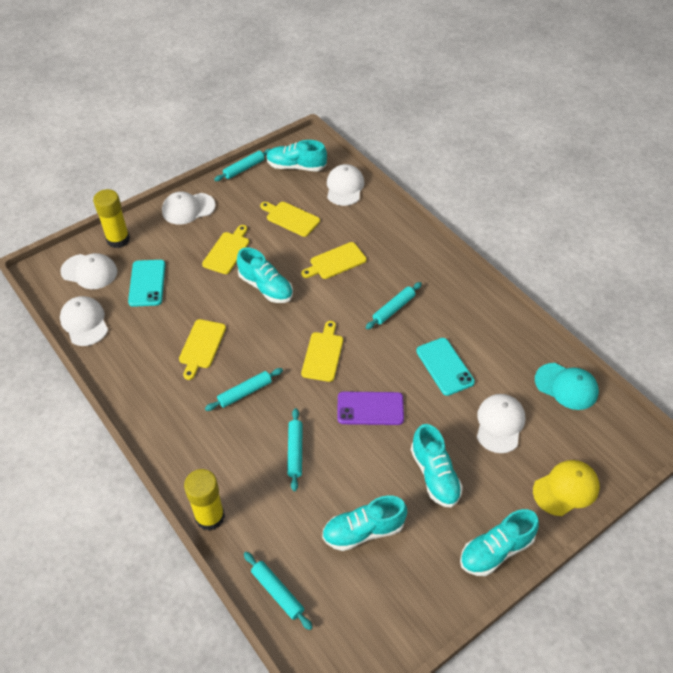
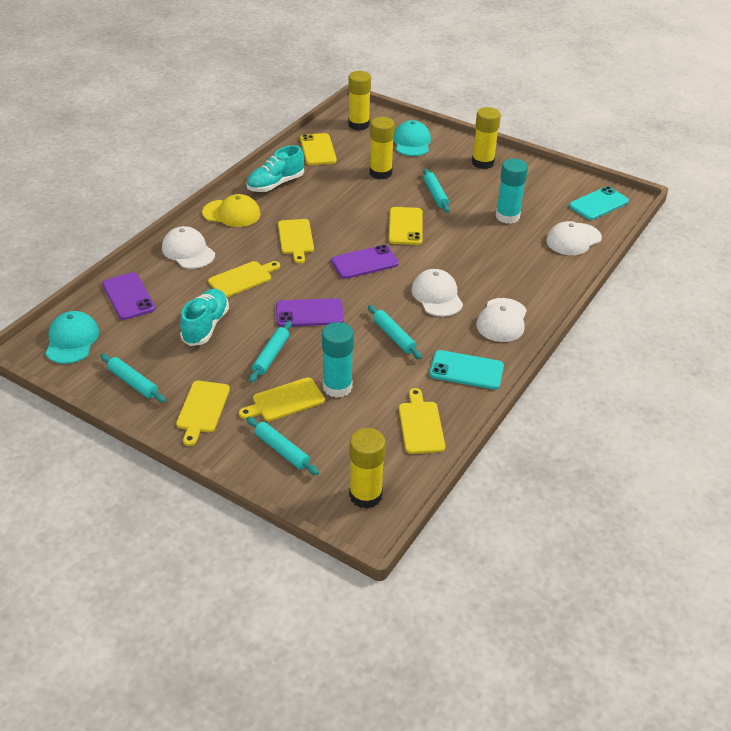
purple phone: 1 -> 3
turquoise cap: 1 -> 2
turquoise glue stick: 0 -> 2
turquoise shoe: 5 -> 2
white cap: 5 -> 4
yellow glue stick: 2 -> 4
yellow phone: 0 -> 2

